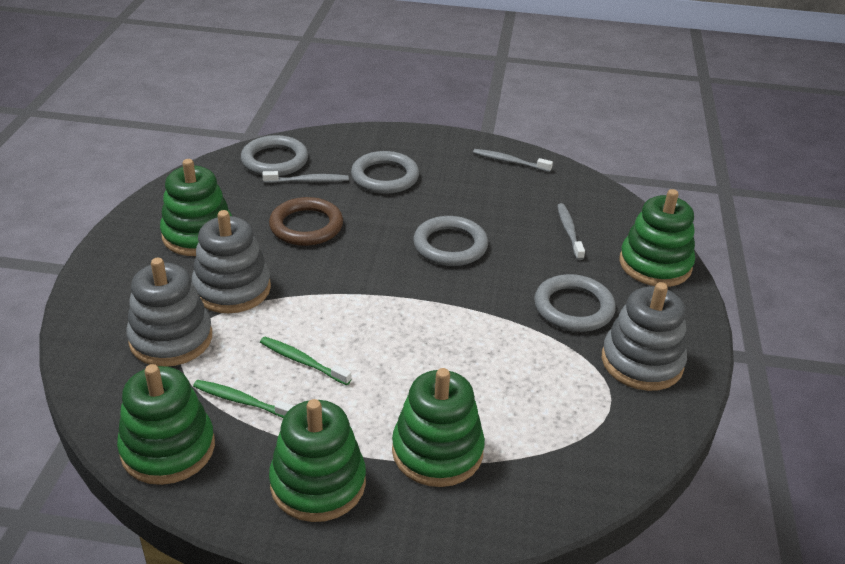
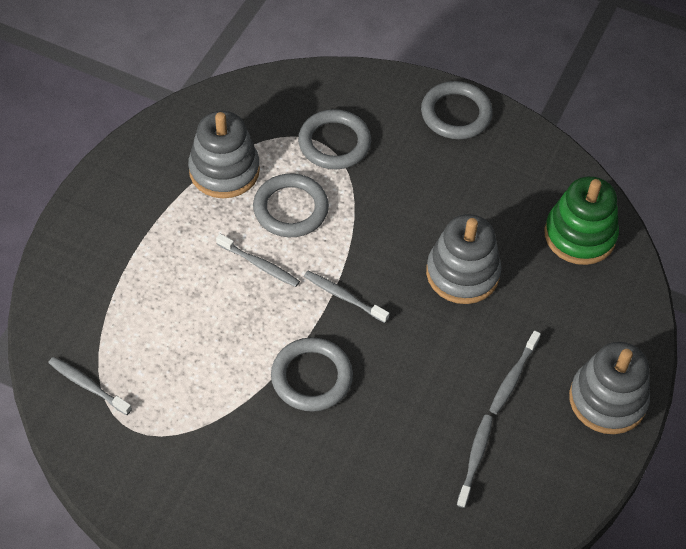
brown ring: 1 -> 0
green stacking toy: 5 -> 1
green toothbrush: 2 -> 0
grey toothbrush: 3 -> 5

